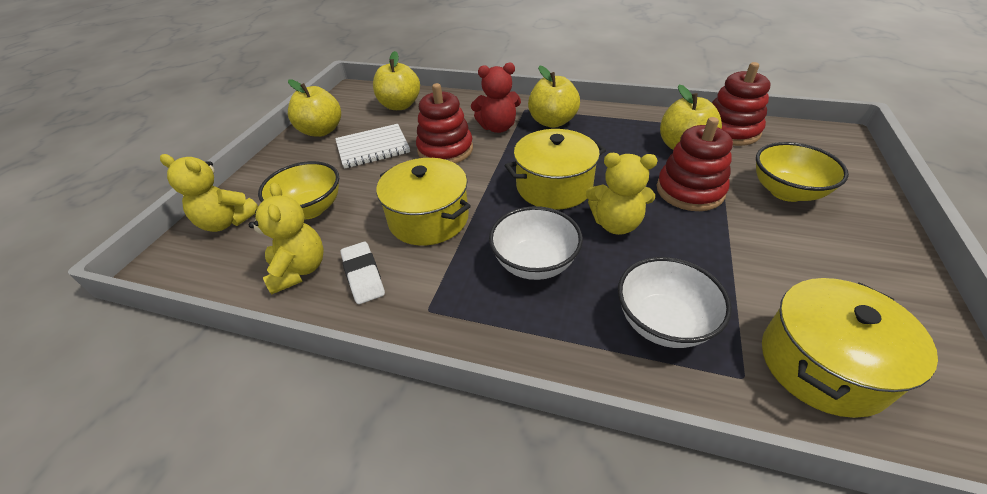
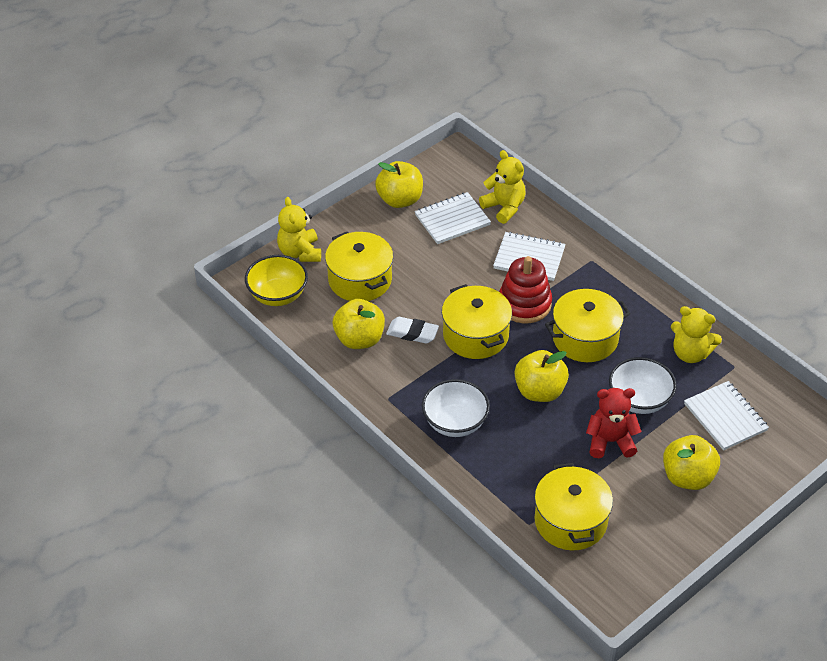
red stacking toy: 3 -> 1
white notebook: 1 -> 3
yellow bowl: 2 -> 1
yellow pot: 3 -> 4

